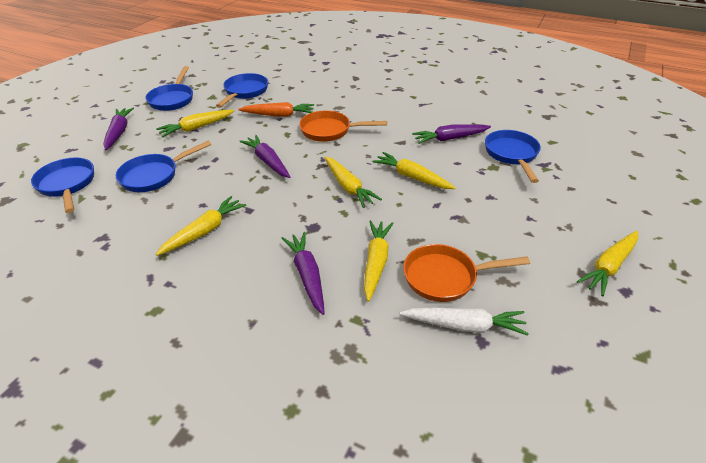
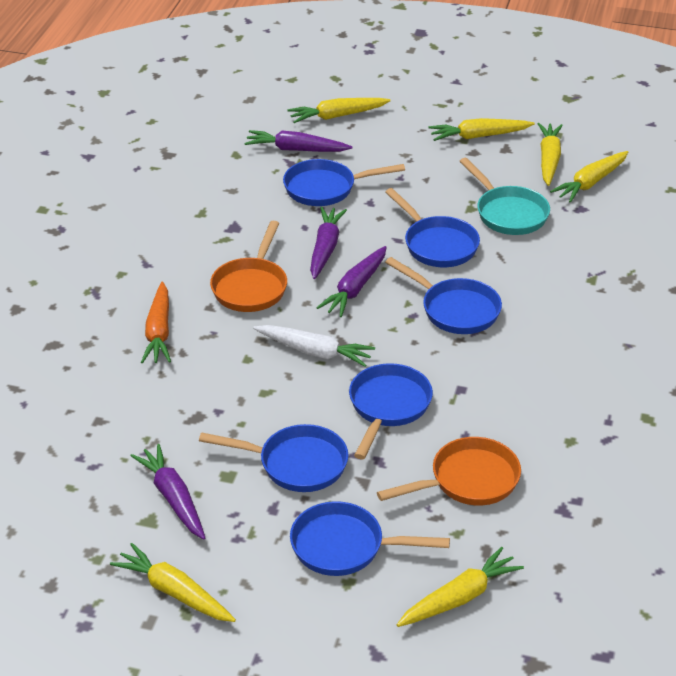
blue pan: 5 -> 6
turquoise pan: 0 -> 1

